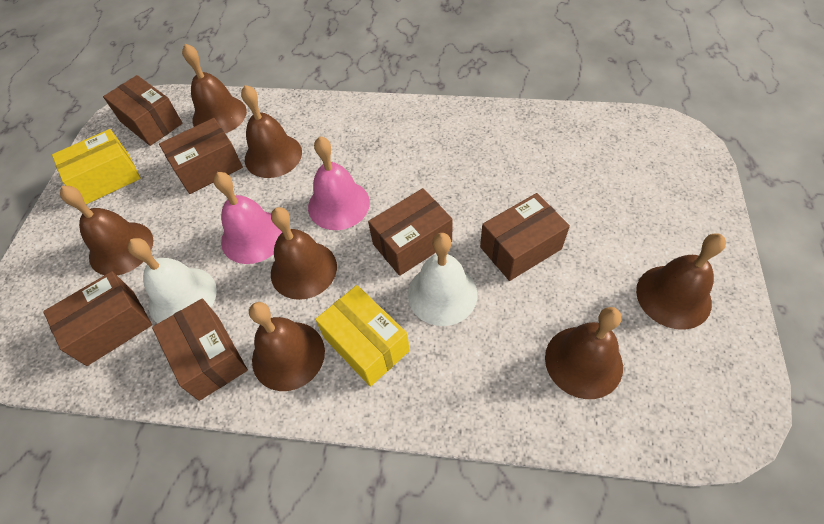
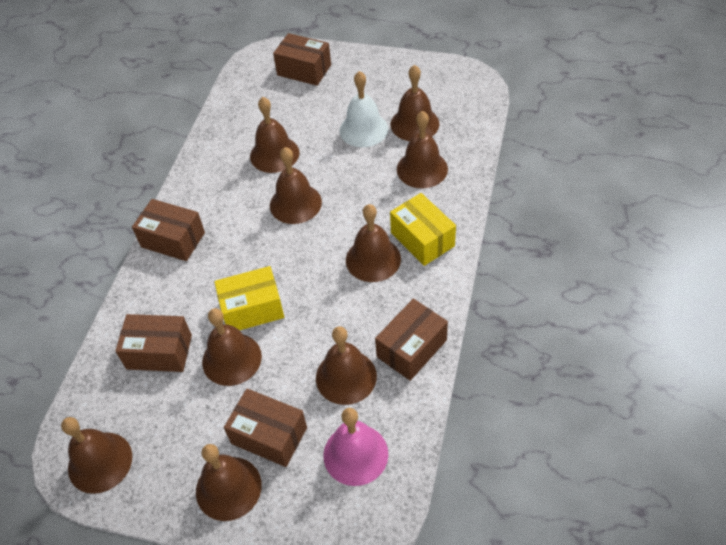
brown bell: 7 -> 9
brown box: 6 -> 5
pink bell: 2 -> 1
white bell: 2 -> 1

